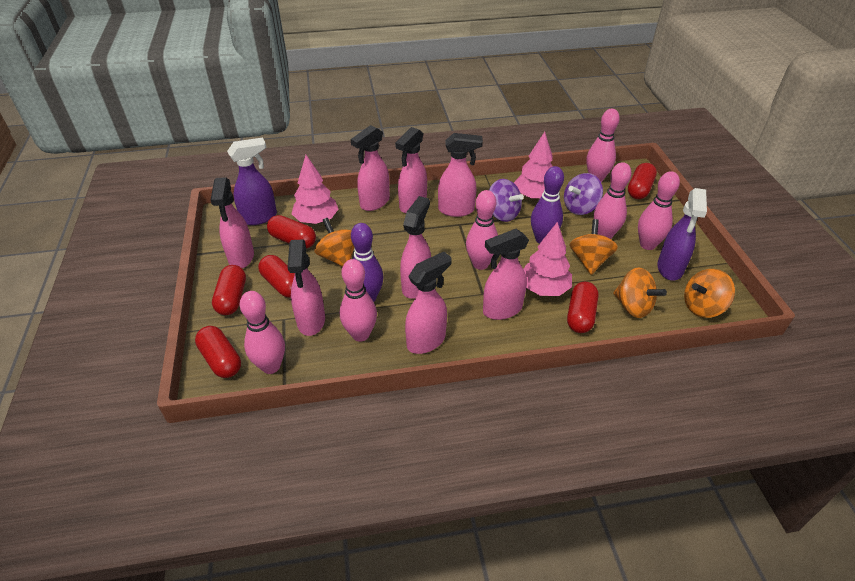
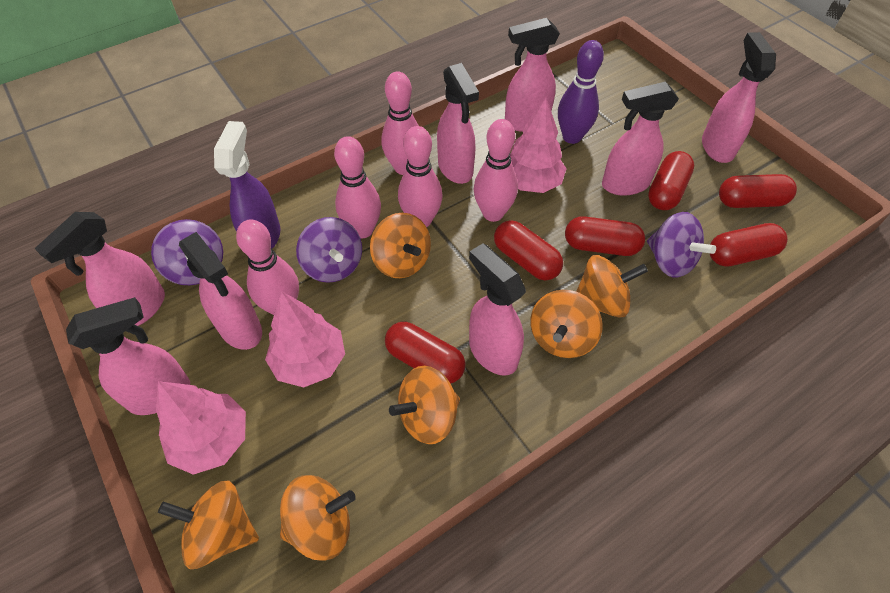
orange spinning top: 4 -> 6
pink bowling pin: 6 -> 5
purple bowling pin: 2 -> 1
purple spinning top: 2 -> 3
purple spray bottle: 2 -> 1

